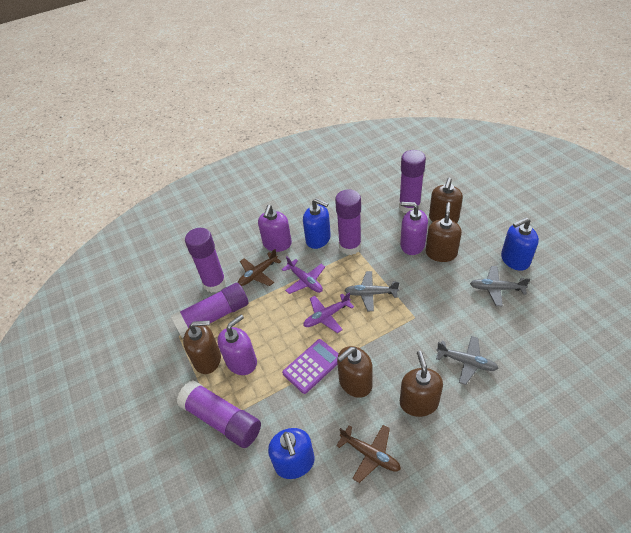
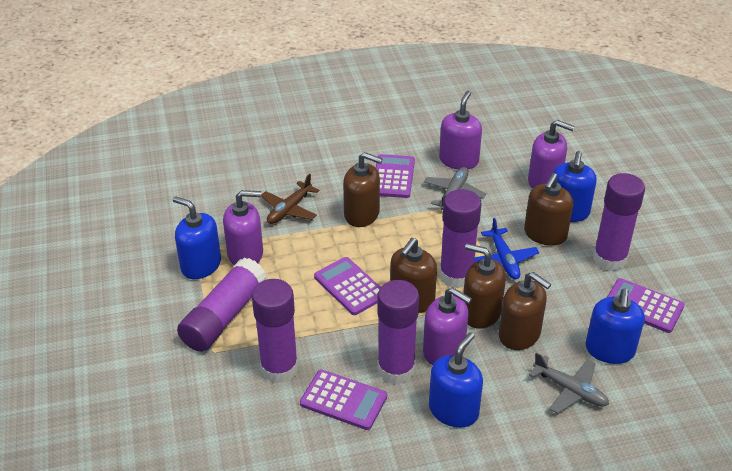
blue plane: 0 -> 1
blue soap dispenser: 3 -> 4
brown plane: 2 -> 1
grey plane: 3 -> 2
purple calculator: 1 -> 4
purple plane: 2 -> 0
purple soap dispenser: 3 -> 4

